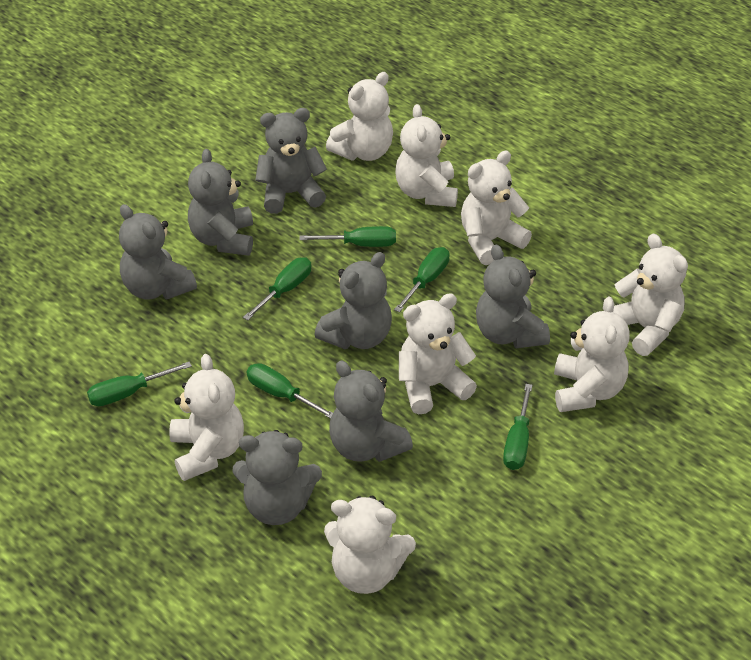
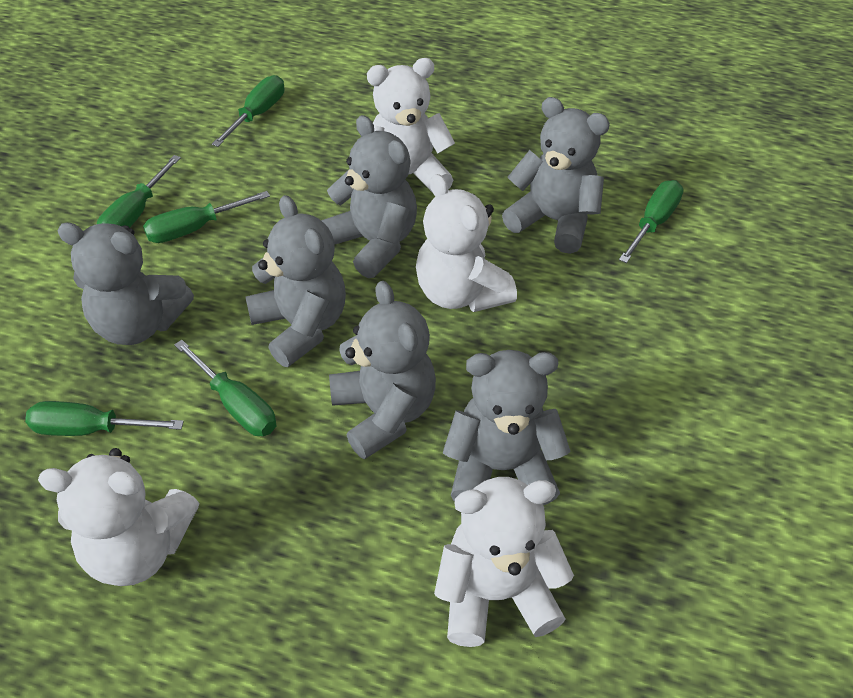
grey teddy bear: 7 -> 6
white teddy bear: 8 -> 4

